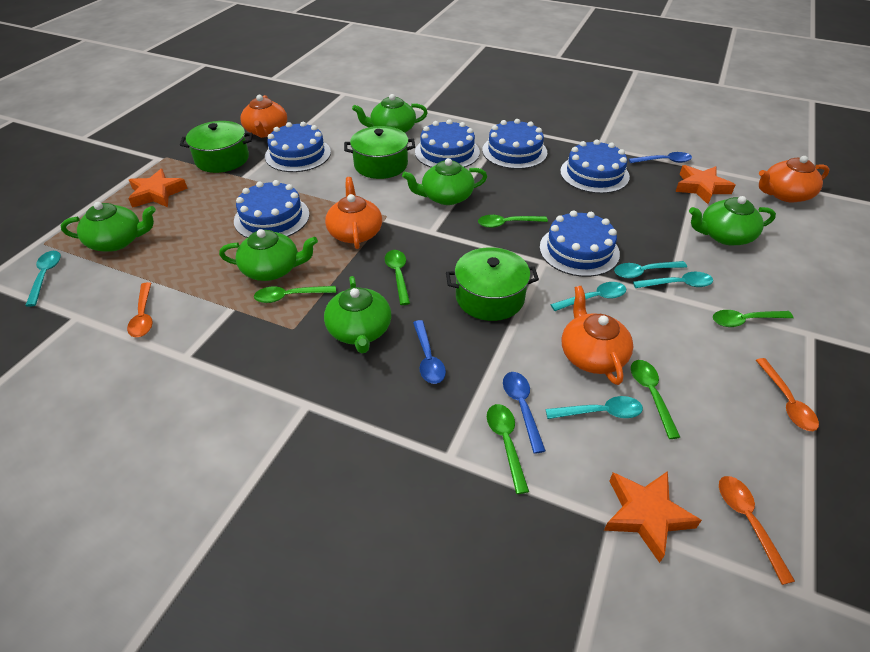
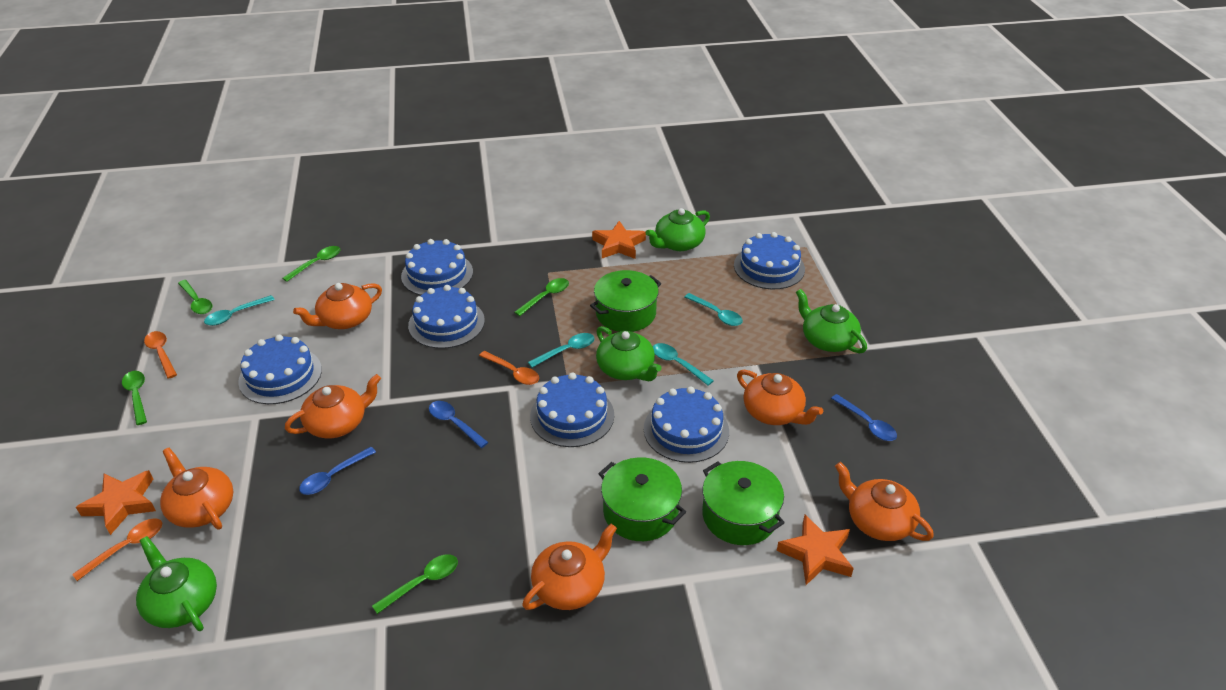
green spoon: 6 -> 5
green teapot: 6 -> 4
orange teapot: 4 -> 6
turquoise spoon: 5 -> 4

